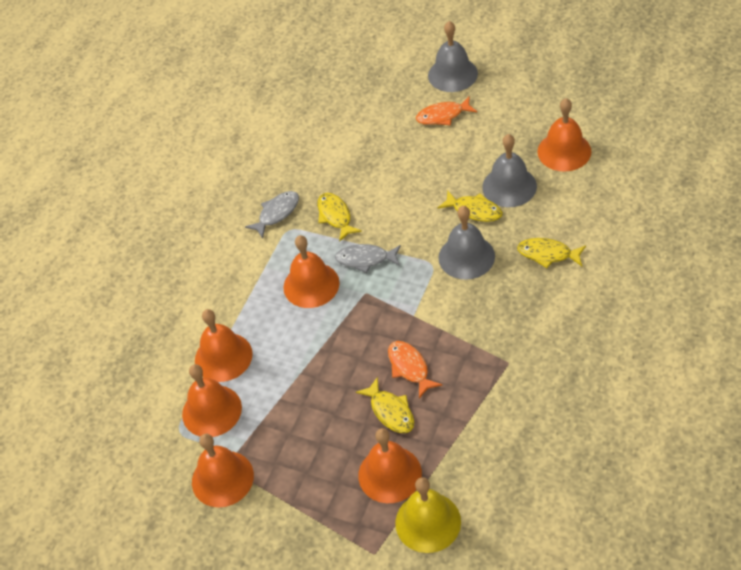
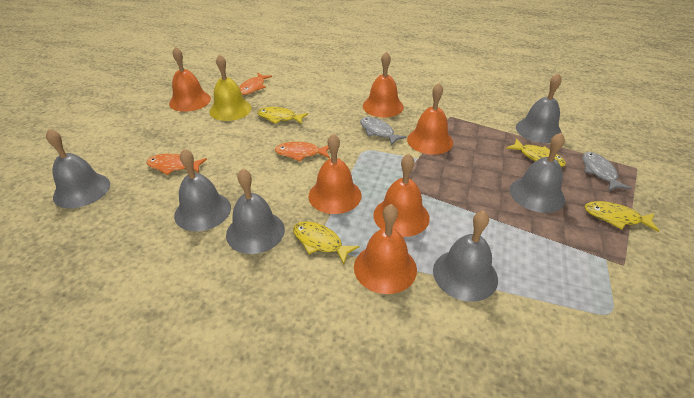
grey bell: 3 -> 6
orange fish: 2 -> 3

